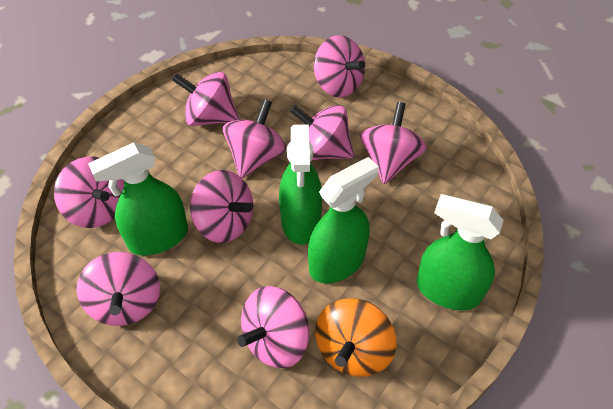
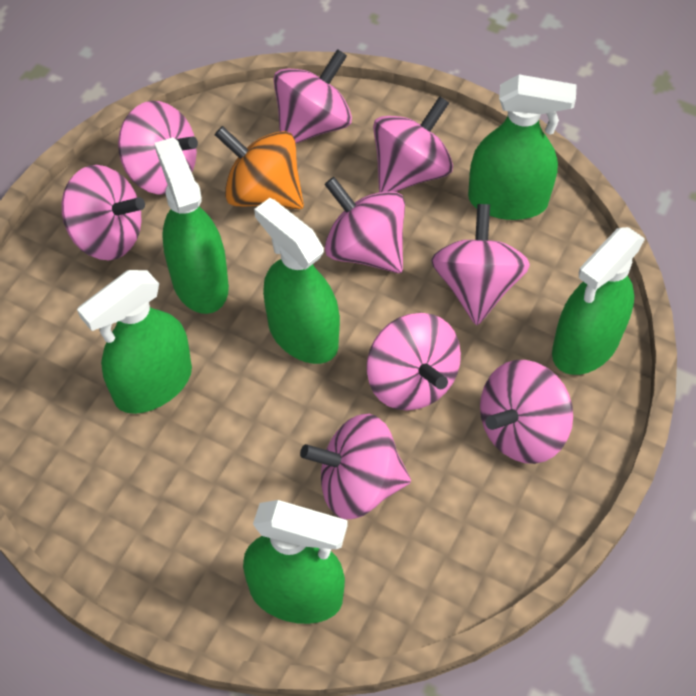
green spray bottle: 4 -> 6

